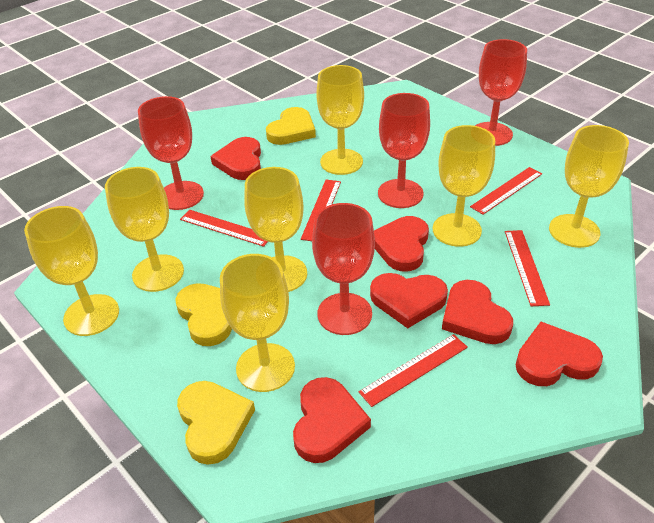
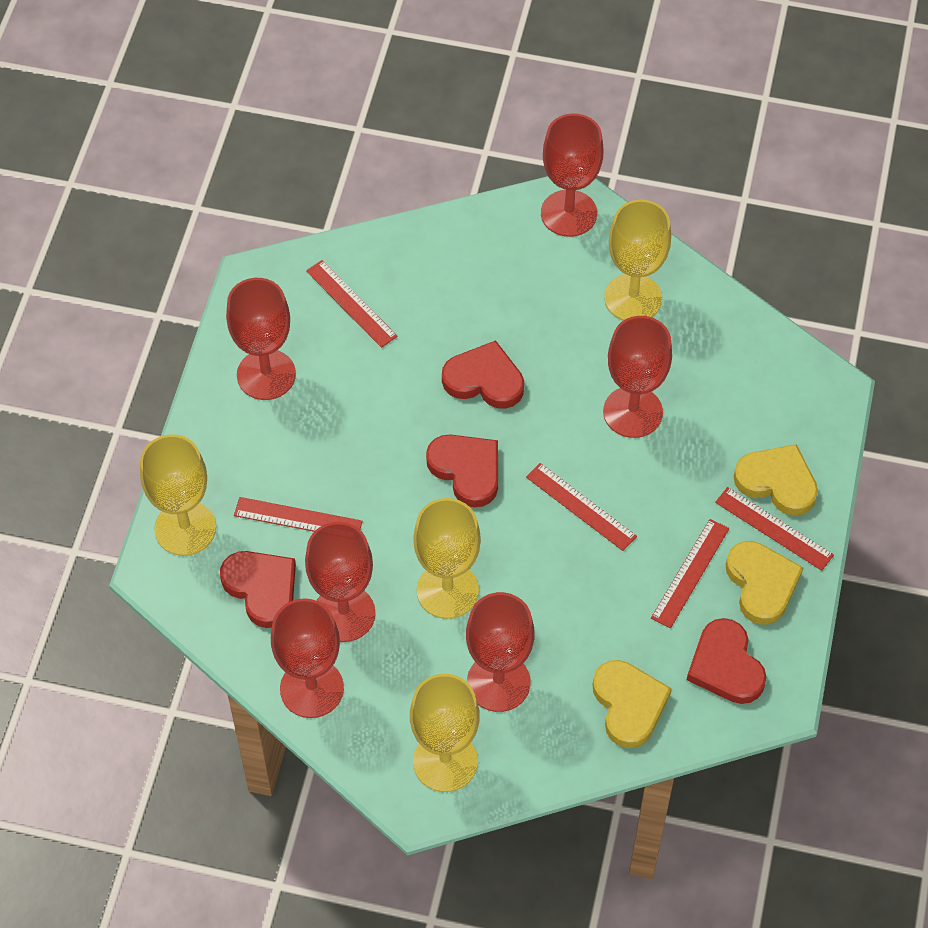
red goblet: 4 -> 6
red heart: 6 -> 4
yellow goblet: 7 -> 4

